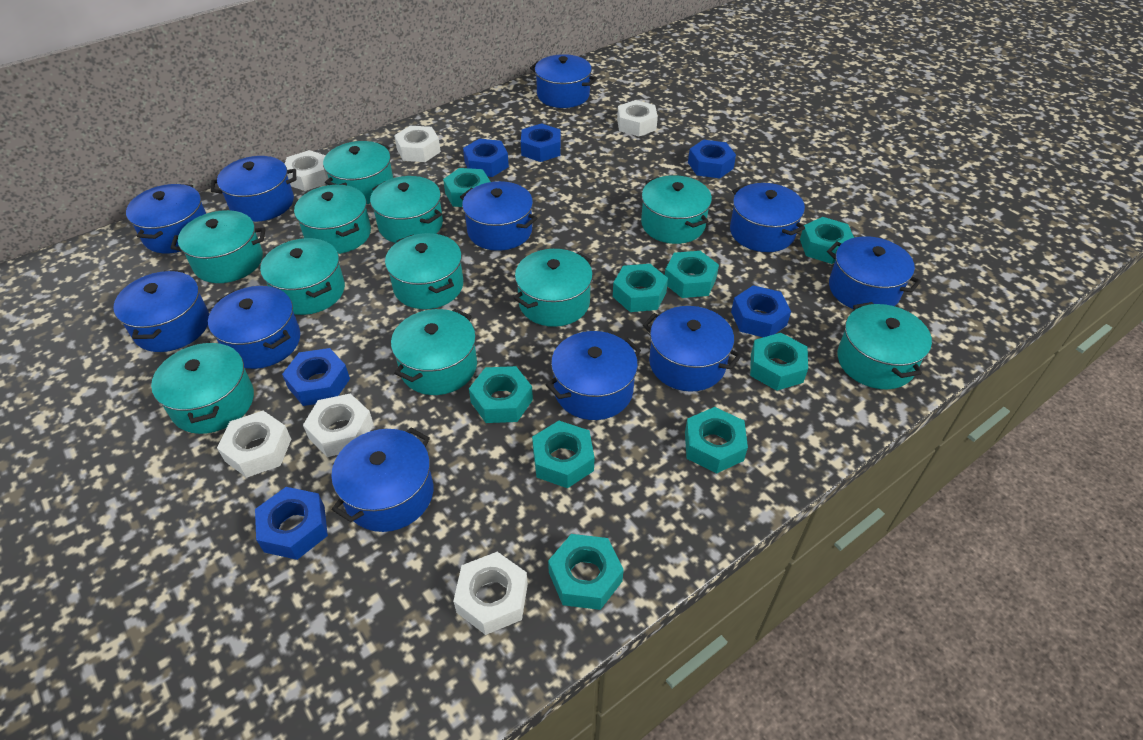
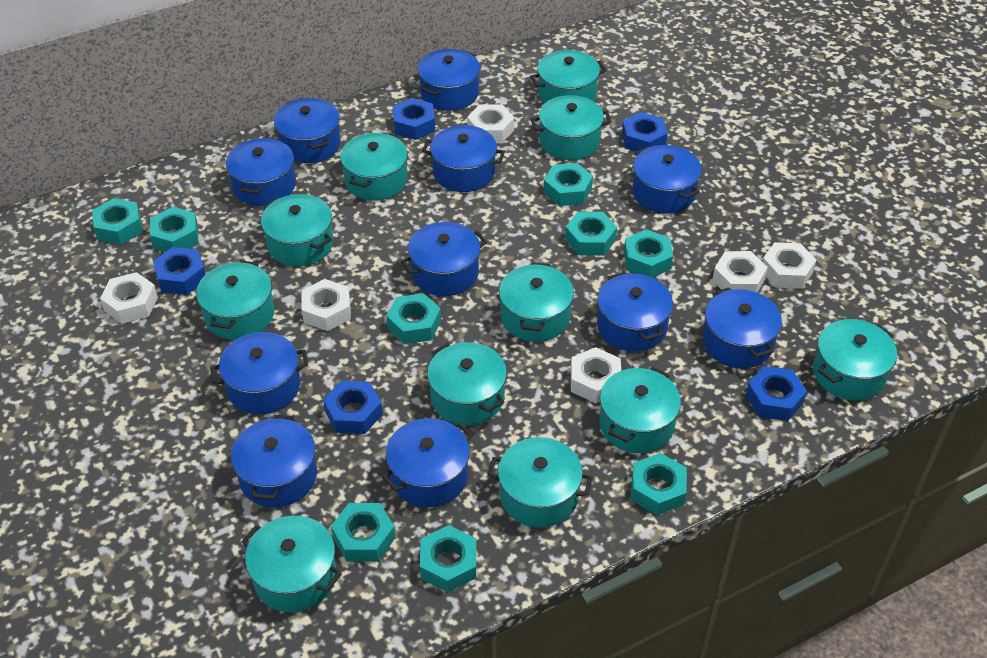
blue nut: 6 -> 5

